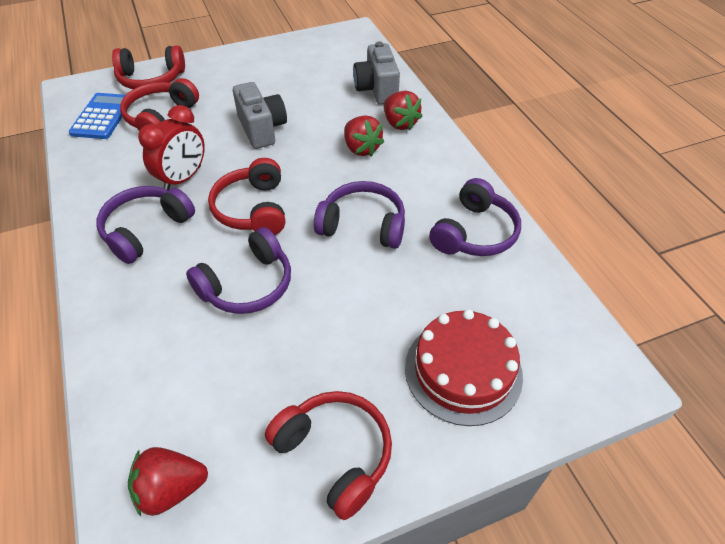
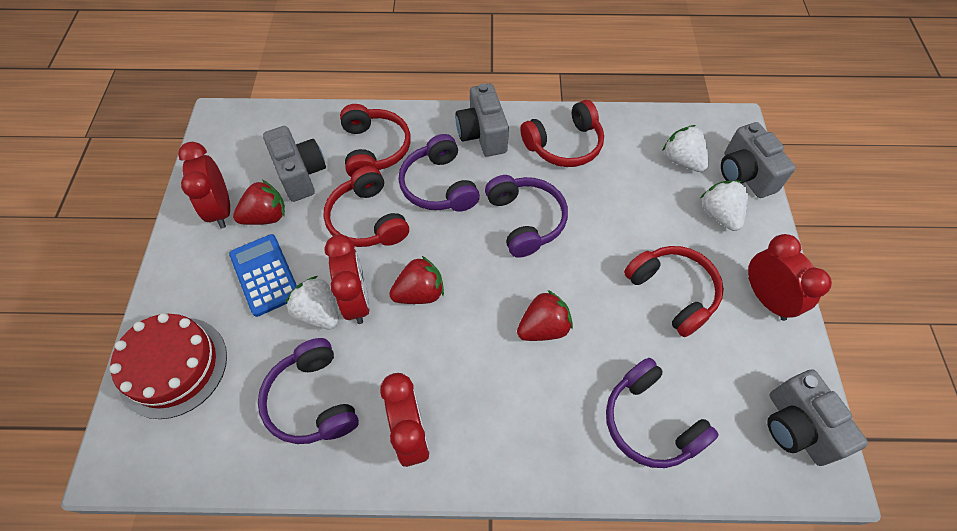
grey camera: 2 -> 4
red clock: 1 -> 4
white strawberry: 0 -> 3

